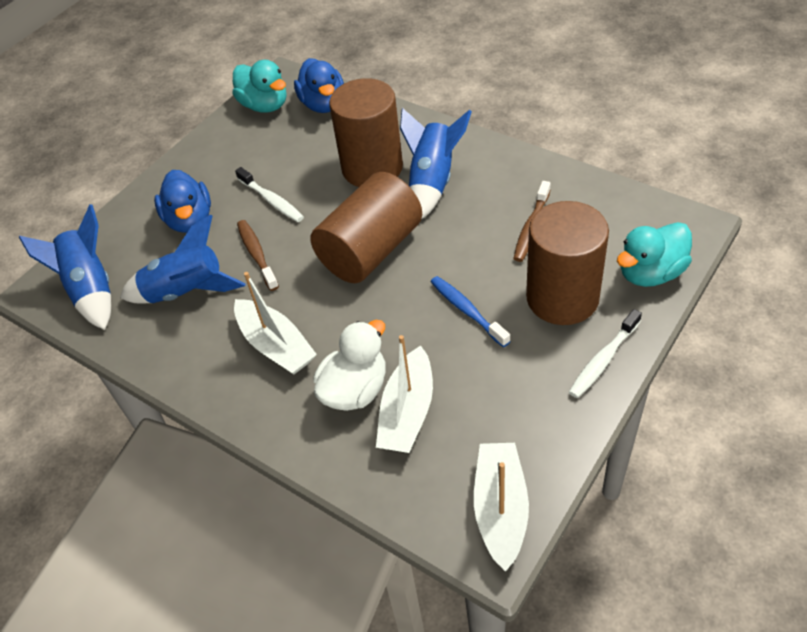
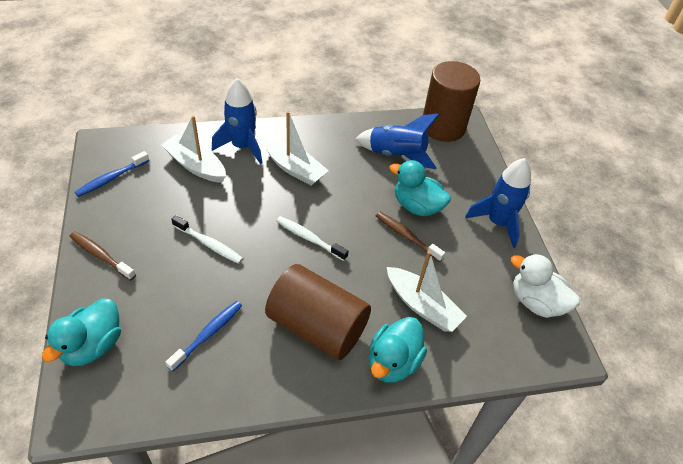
blue duck: 2 -> 0
blue toothbrush: 1 -> 2
brown cylinder: 3 -> 2
turquoise duck: 2 -> 3

